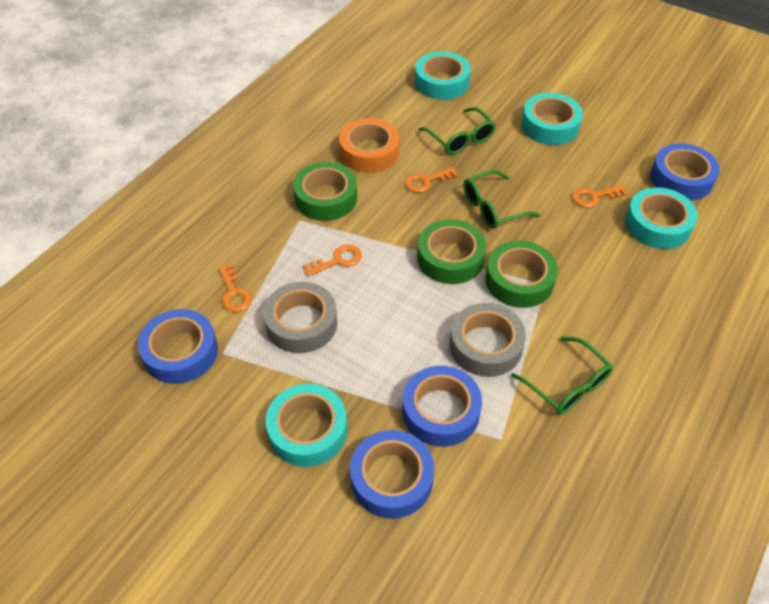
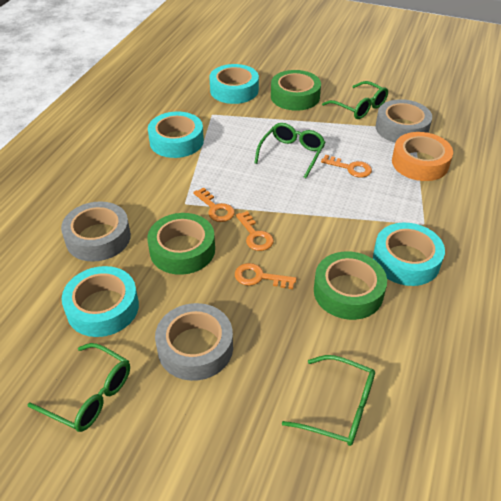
blue tape: 4 -> 0
green glasses: 3 -> 4
grey tape: 2 -> 3

